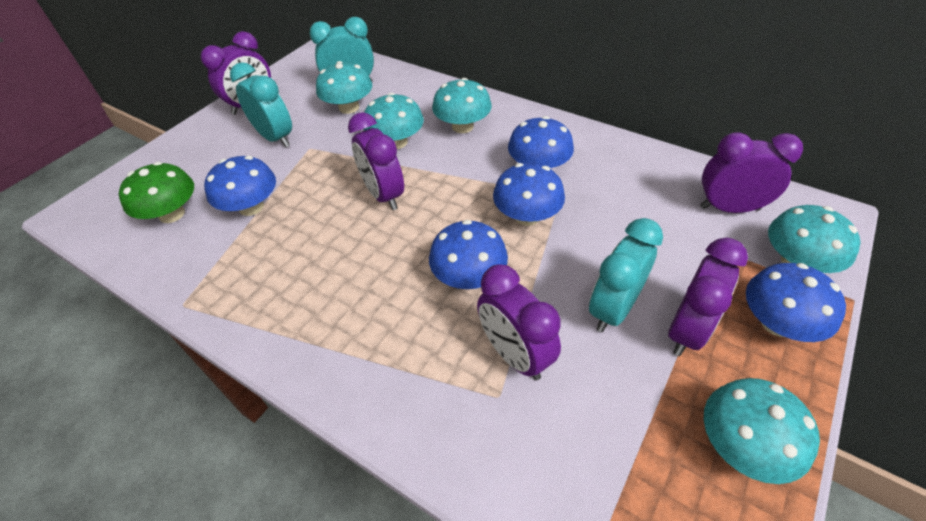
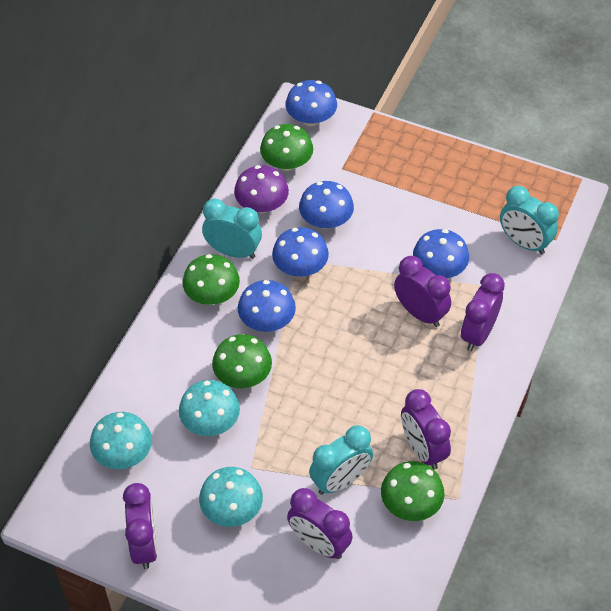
green mushroom: 1 -> 4
purple mushroom: 0 -> 1
turquoise mushroom: 5 -> 3

